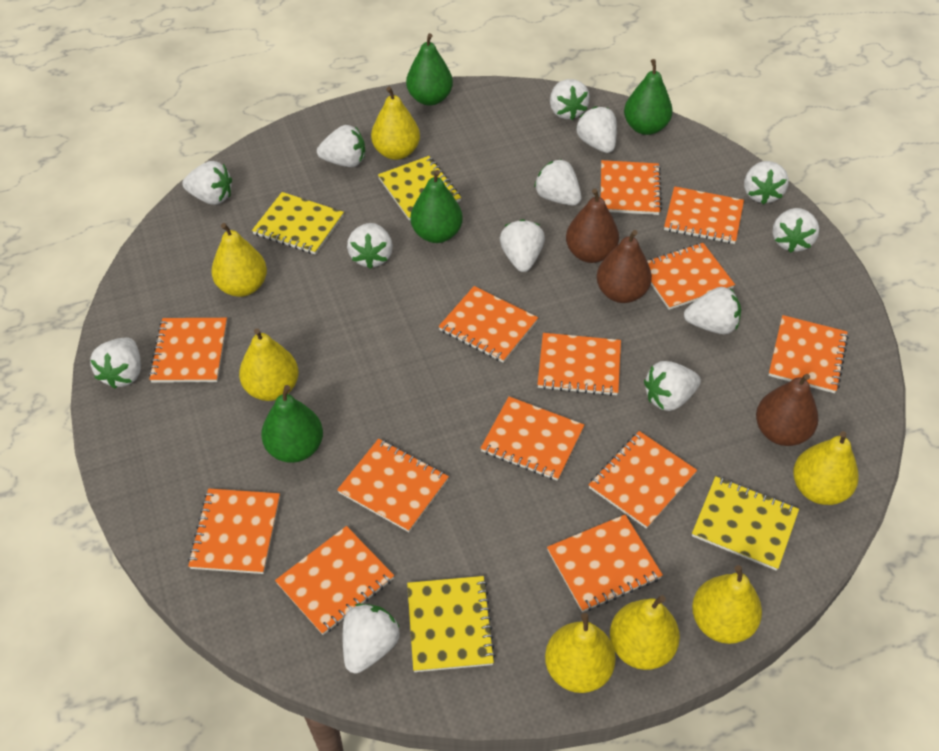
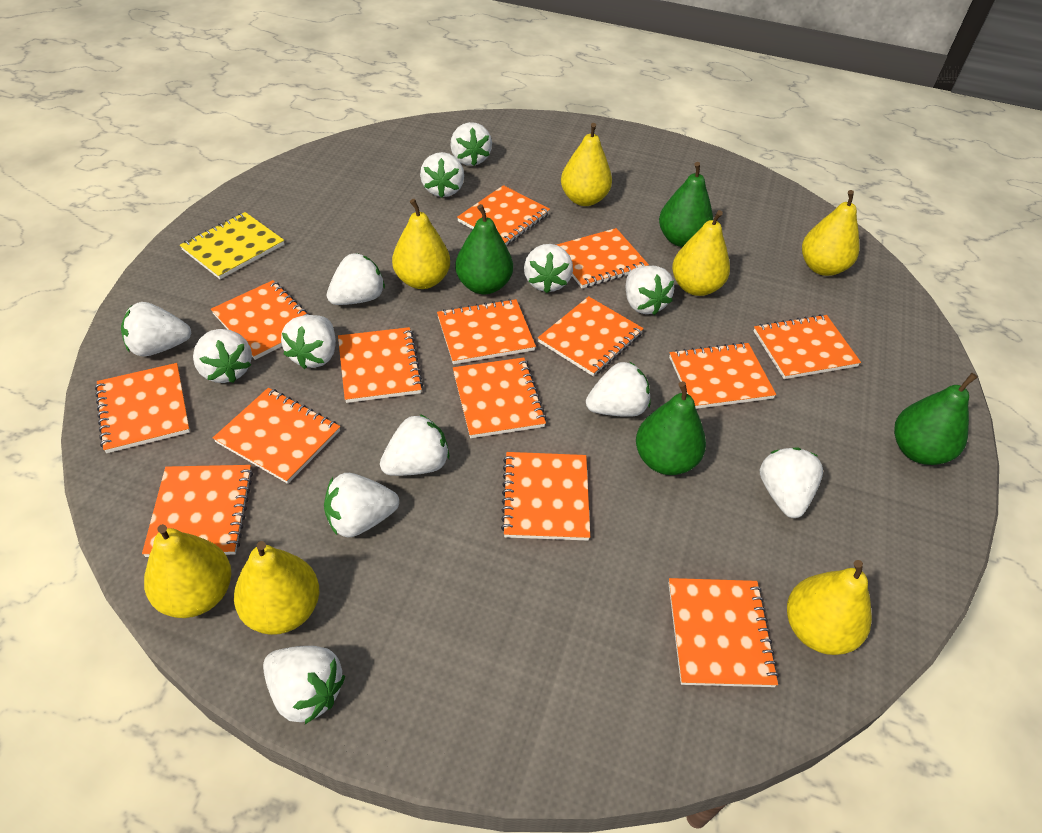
brown pear: 3 -> 0
orange notebook: 13 -> 14
yellow notebook: 4 -> 1

